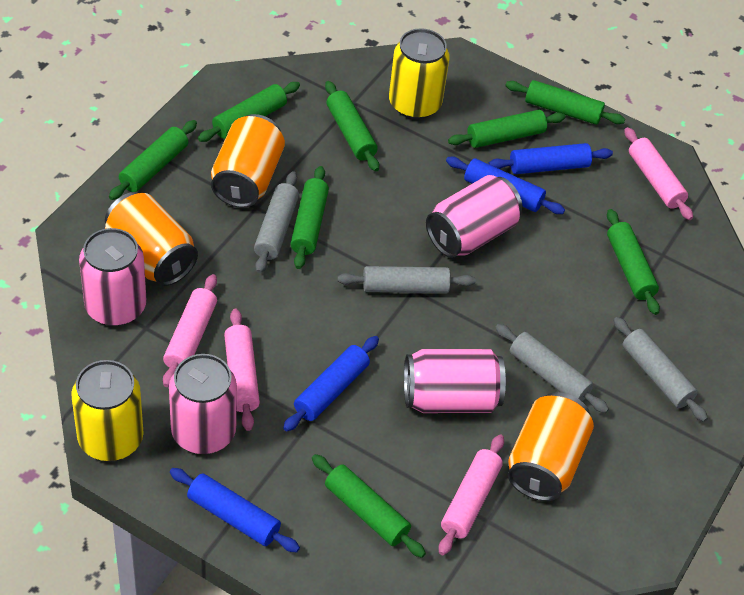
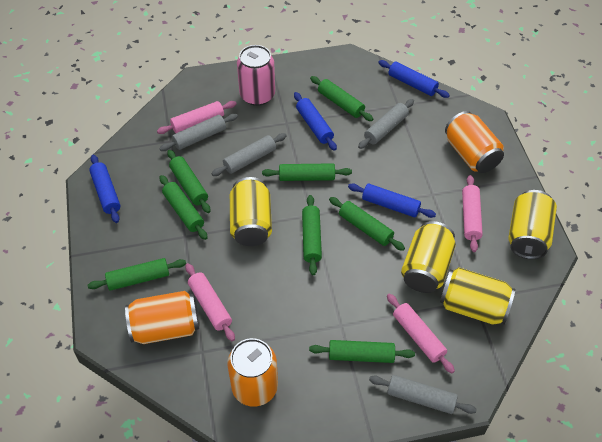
pink can: 4 -> 1
yellow can: 2 -> 4

